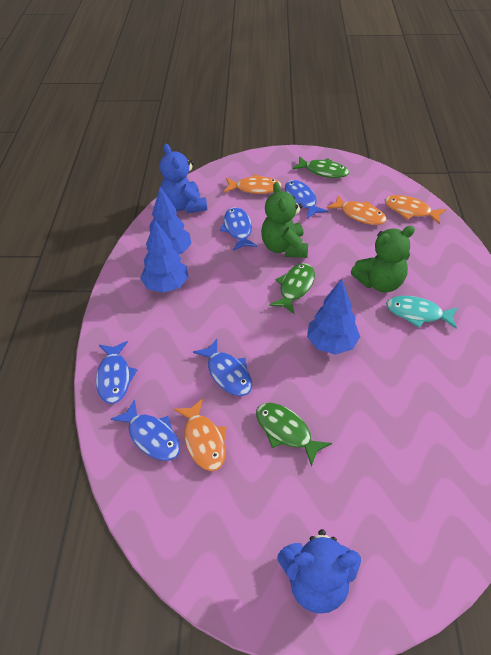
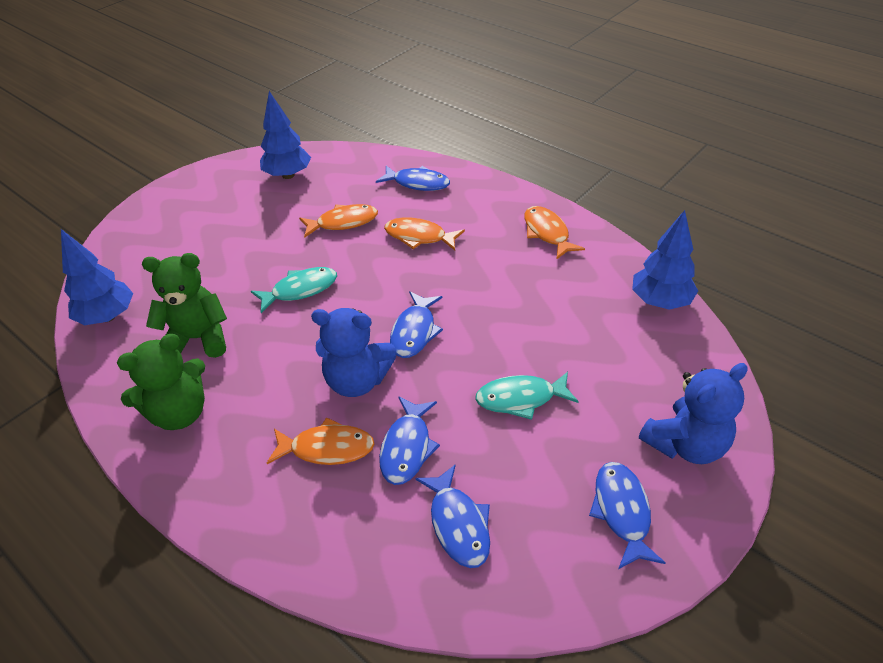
green fish: 3 -> 0
turquoise fish: 1 -> 2

